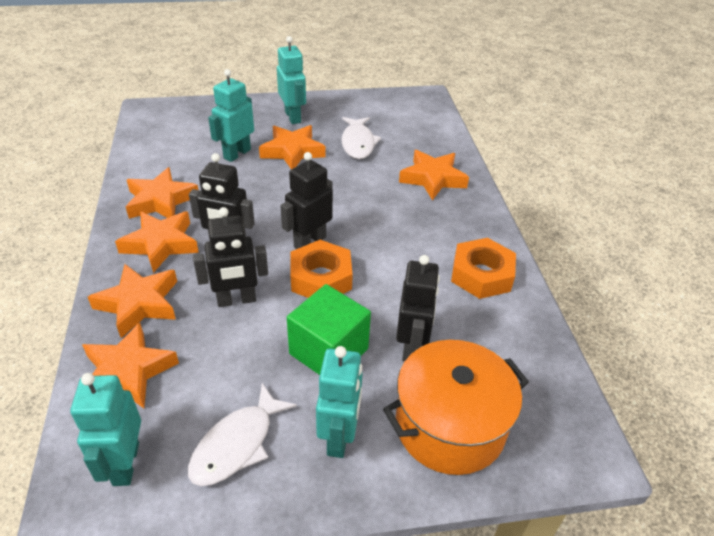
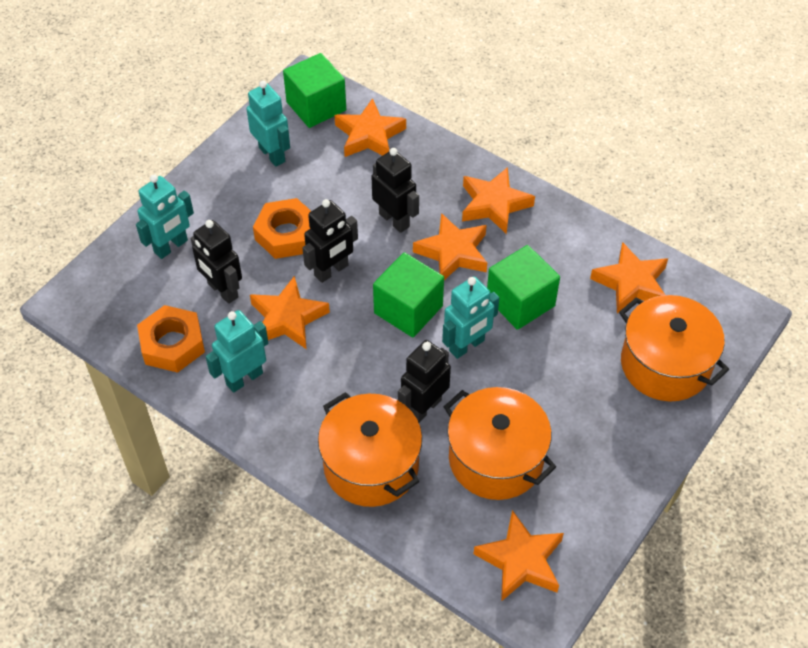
green cube: 1 -> 3
orange pot: 1 -> 3
white fish: 2 -> 0

